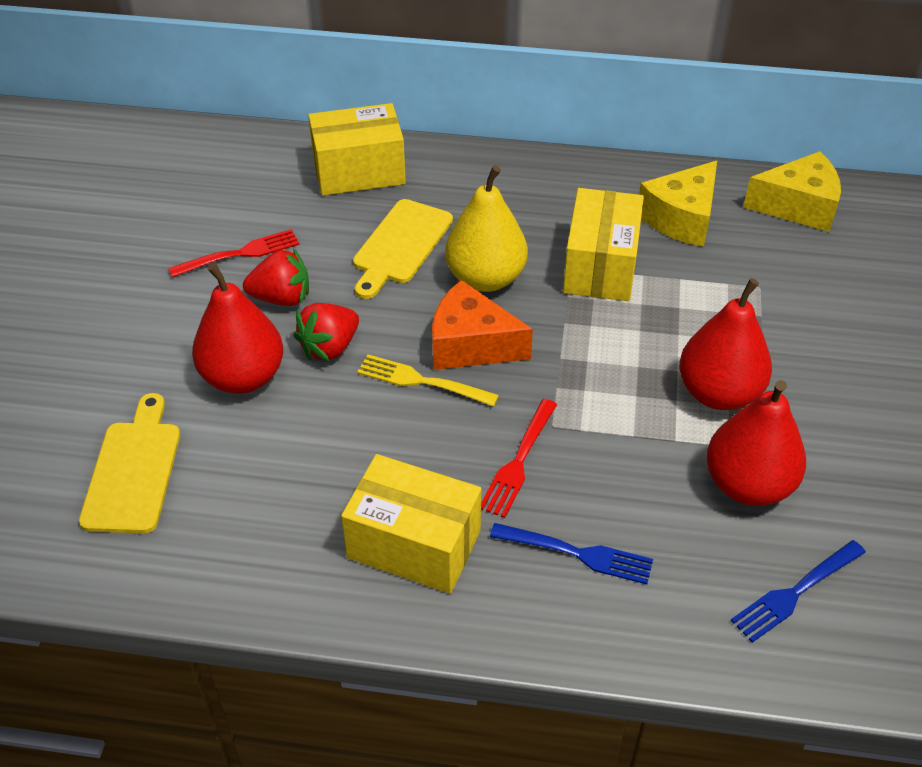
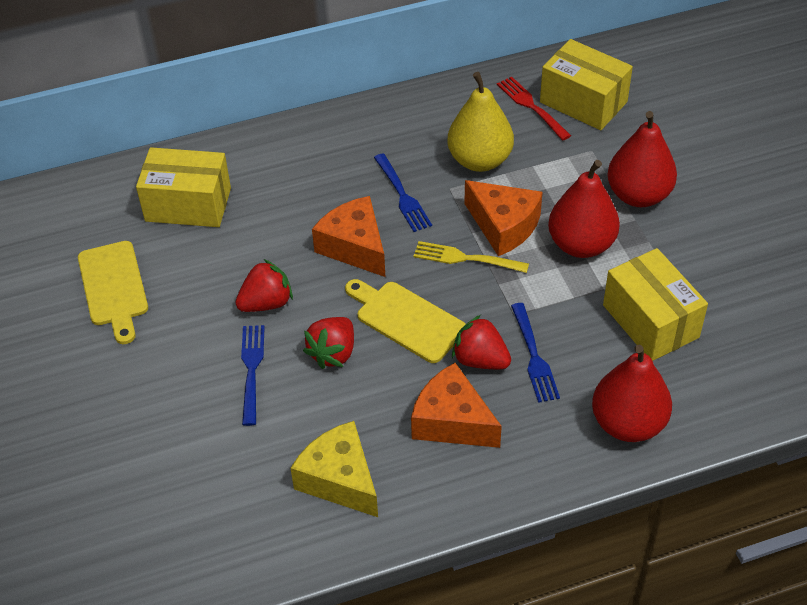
blue fork: 2 -> 3
orange cheese: 1 -> 3
red fork: 2 -> 1
red strawberry: 2 -> 3
yellow cheese: 2 -> 1

